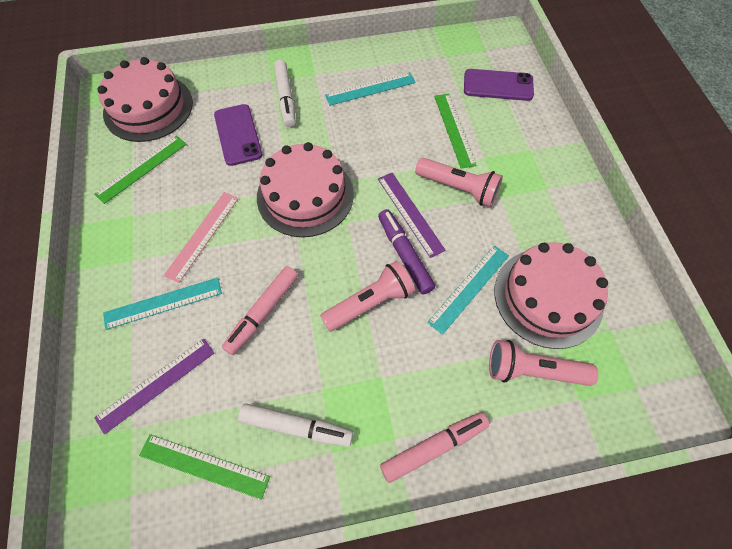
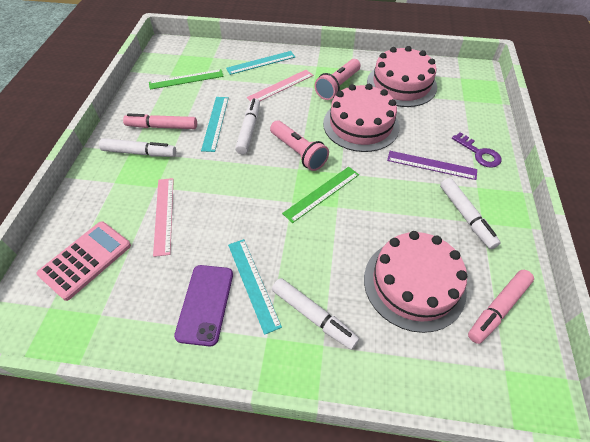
green ruler: 3 -> 2
pink calculator: 0 -> 1
pink flashlight: 3 -> 2
pink ruler: 1 -> 2
purple key: 0 -> 1
purple marker: 1 -> 0
purple phone: 2 -> 1
purple ruler: 2 -> 1
white marker: 2 -> 4

